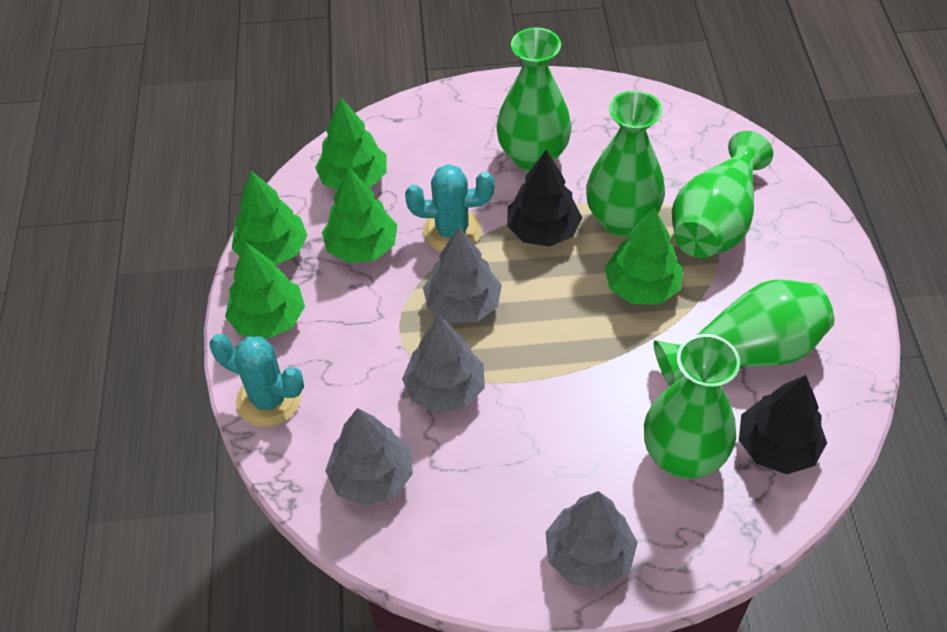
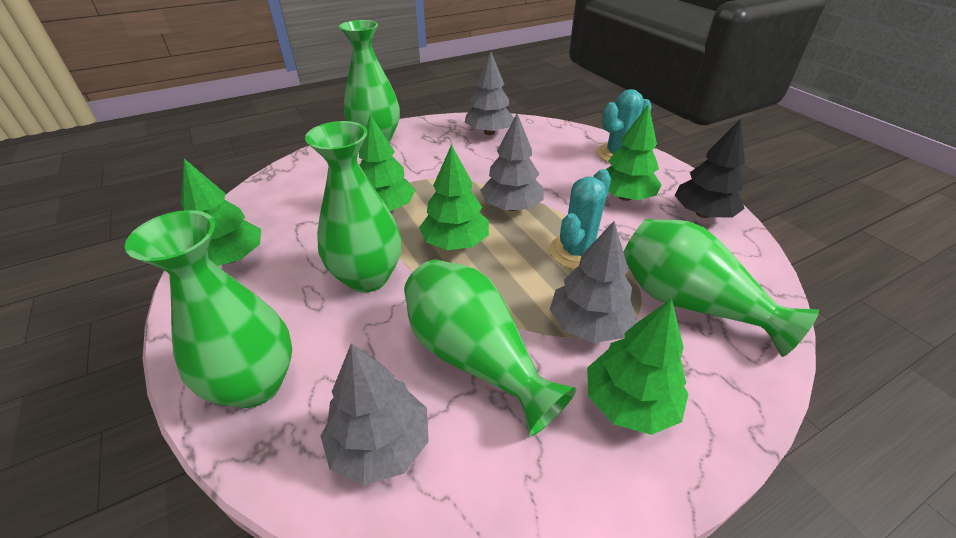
black tree: 2 -> 1

